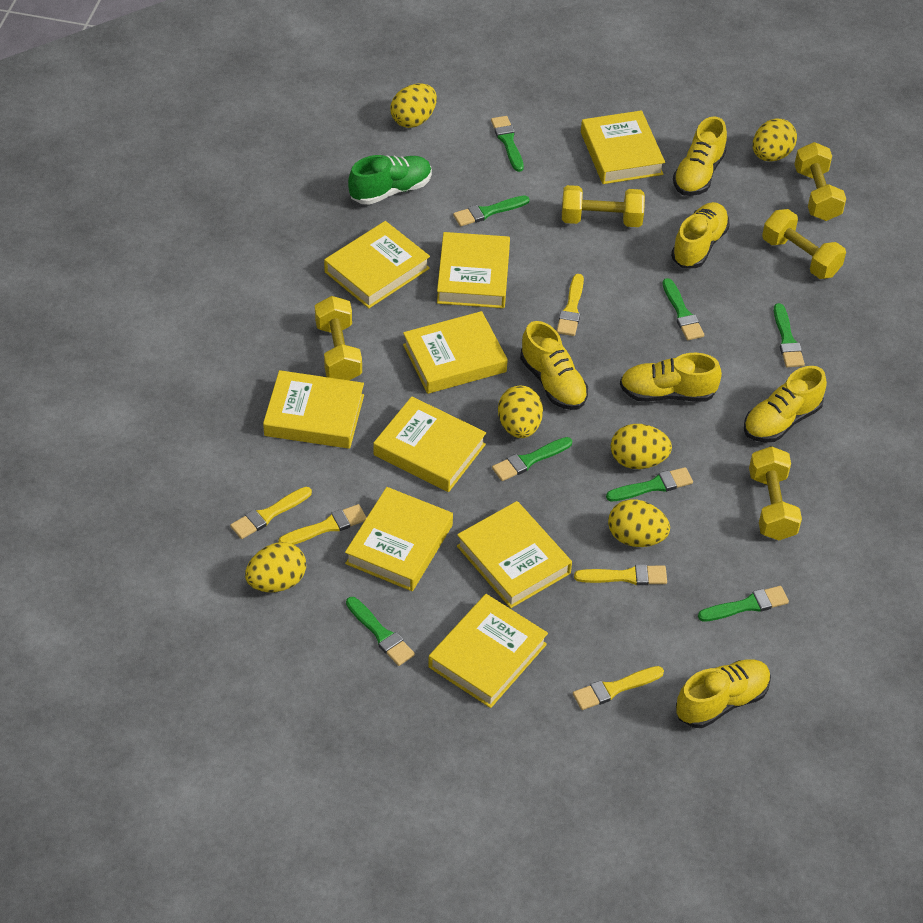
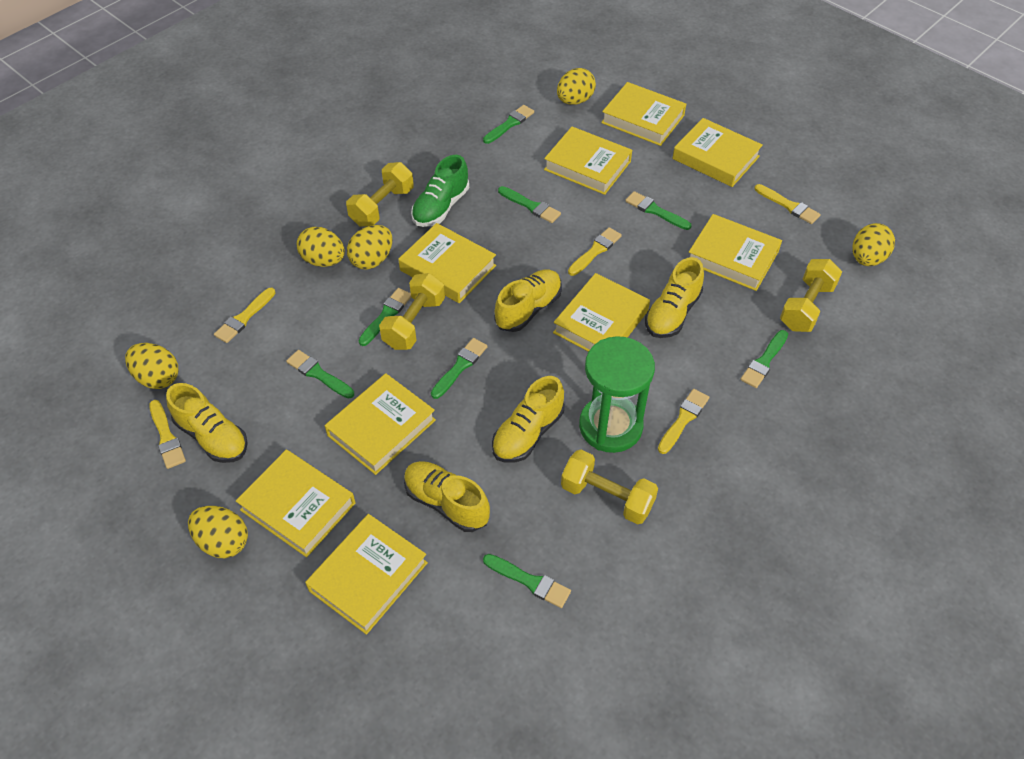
green hourglass: 0 -> 1
yellow dumbbell: 5 -> 4
yellow shoe: 6 -> 5

